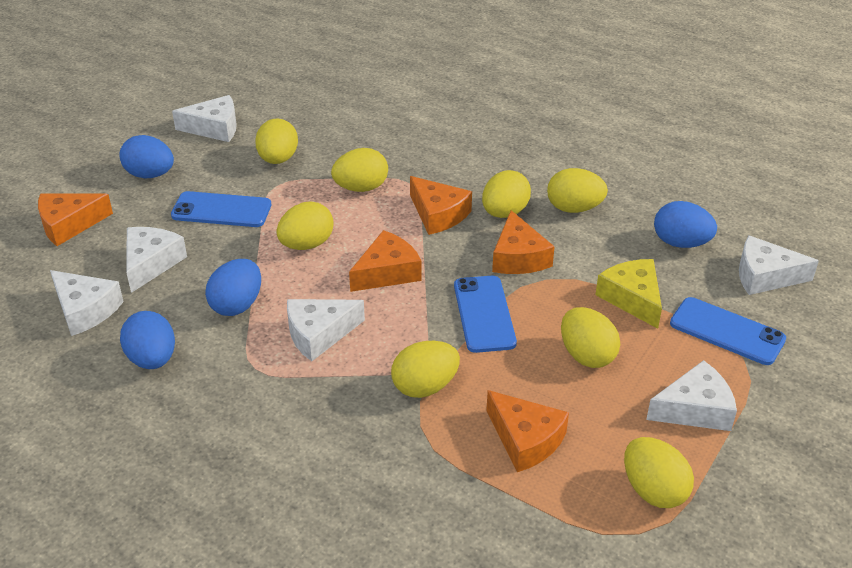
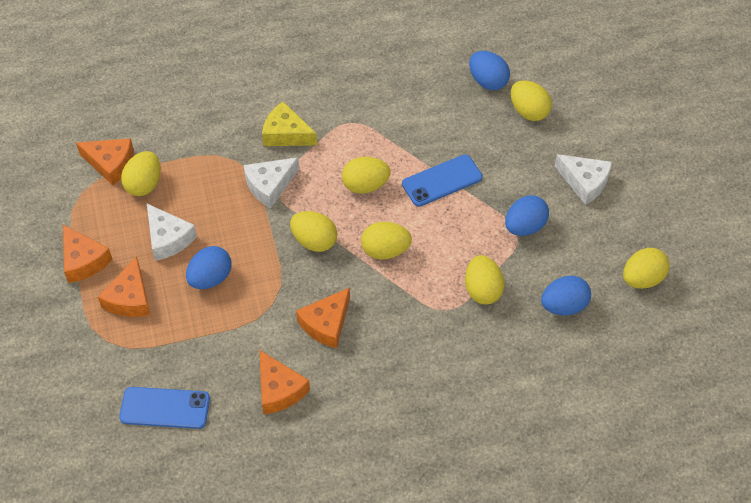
blue phone: 3 -> 2
white cheese: 6 -> 3
yellow egg: 8 -> 7

